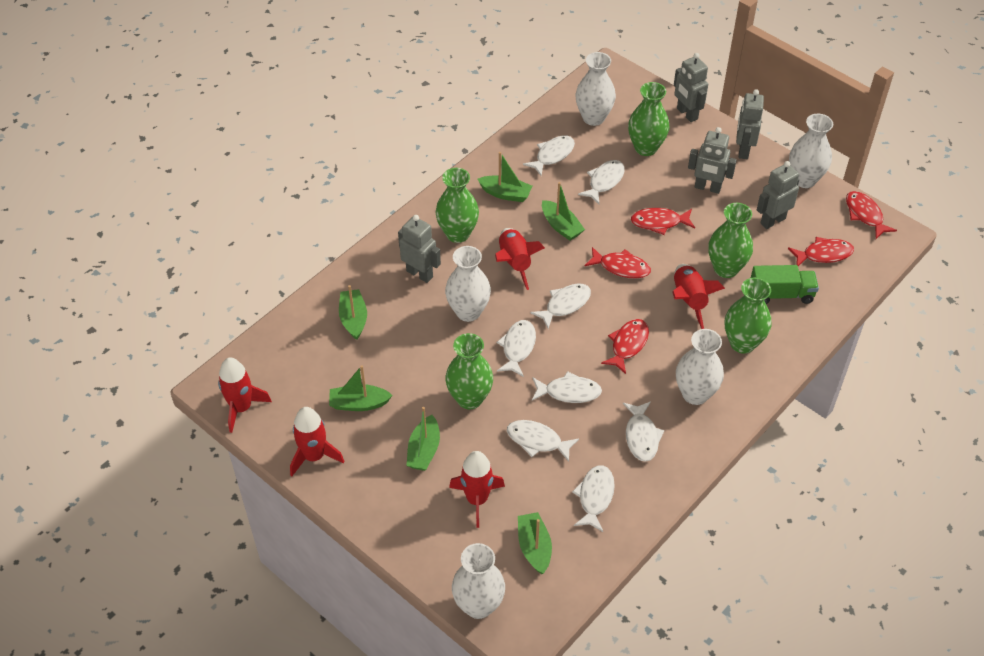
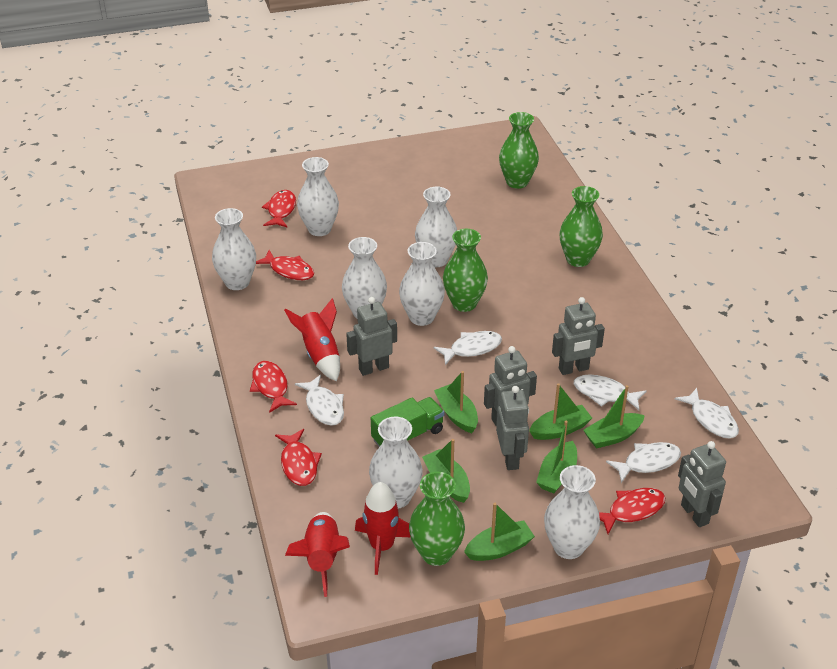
green vase: 5 -> 4
red rocket: 5 -> 3
white fish: 8 -> 5
white vase: 5 -> 7

